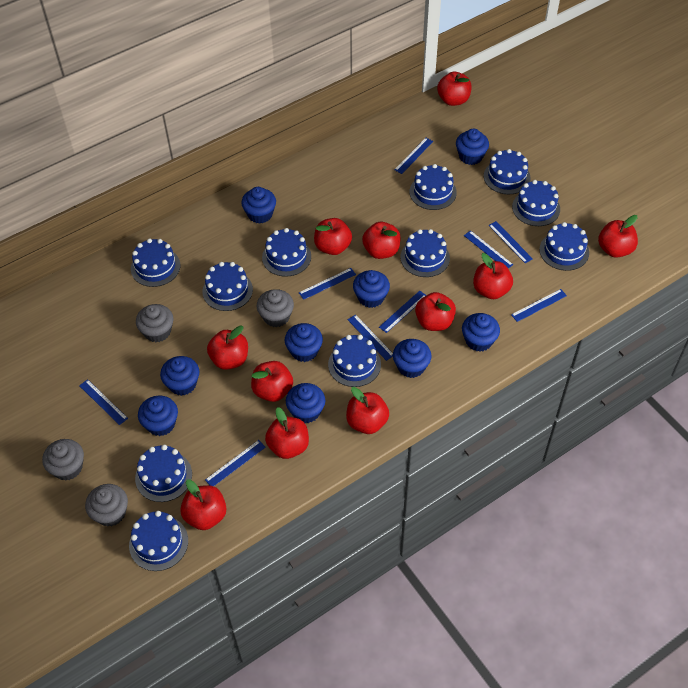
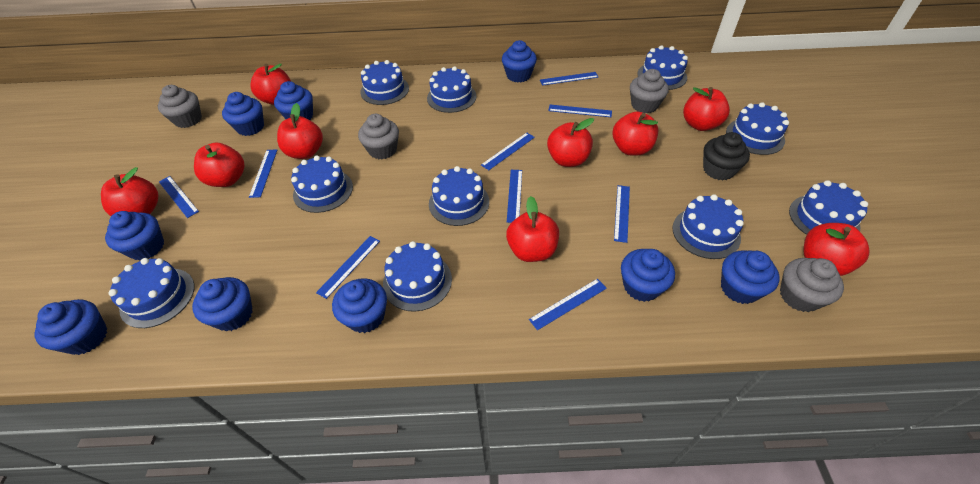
black cupcake: 0 -> 1
blue cake: 11 -> 10
red apple: 11 -> 9

